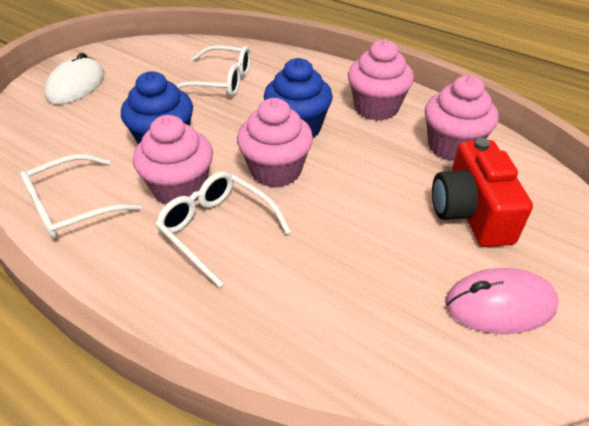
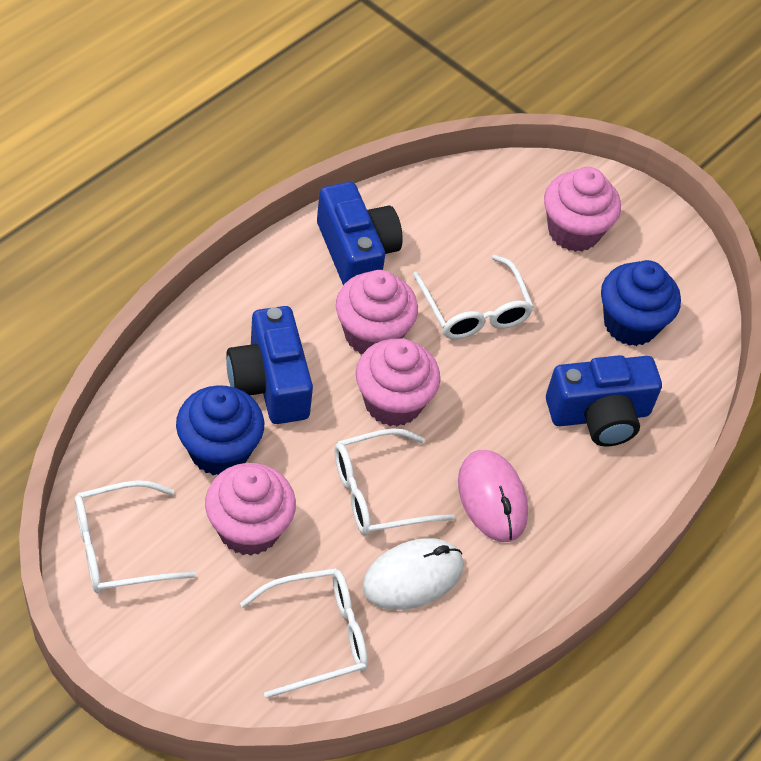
blue camera: 0 -> 3
red camera: 1 -> 0
white glasses: 3 -> 4

